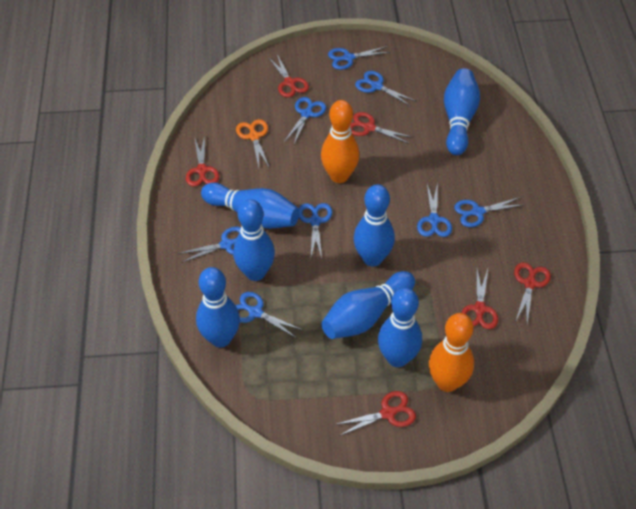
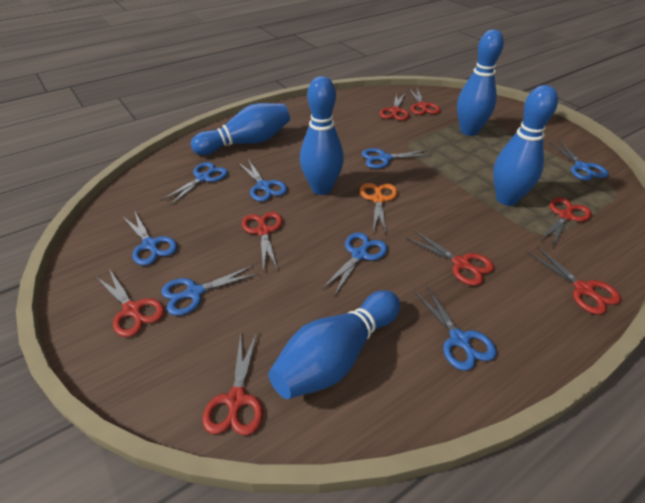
blue bowling pin: 7 -> 5
orange bowling pin: 2 -> 0
red scissors: 6 -> 8

